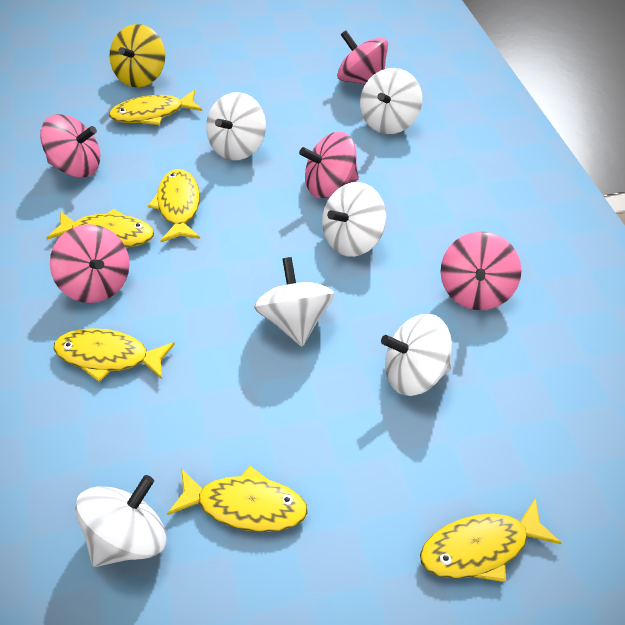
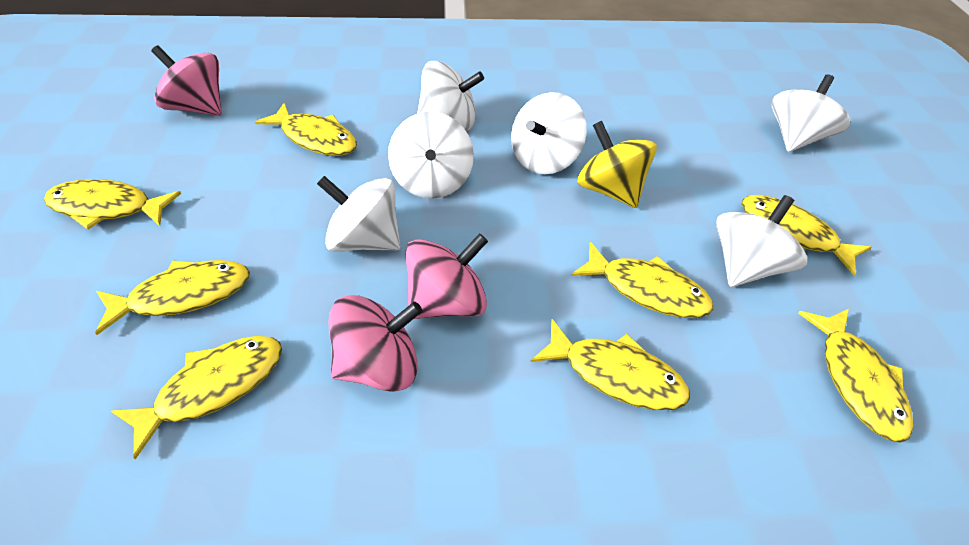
pink spinning top: 5 -> 3
yellow fish: 6 -> 8

